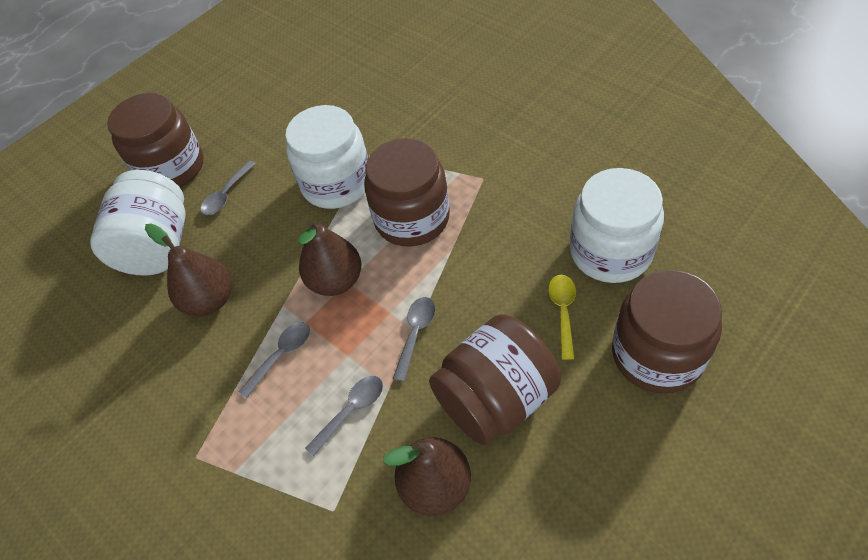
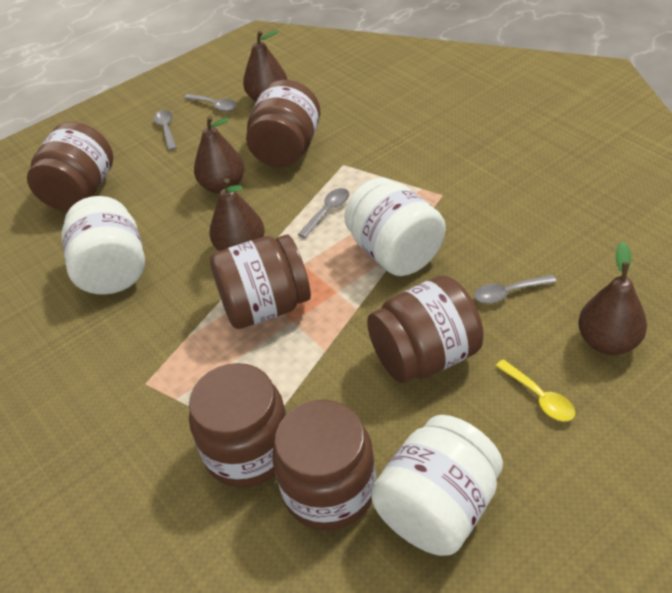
brown jar: 4 -> 6
brown pear: 3 -> 4

